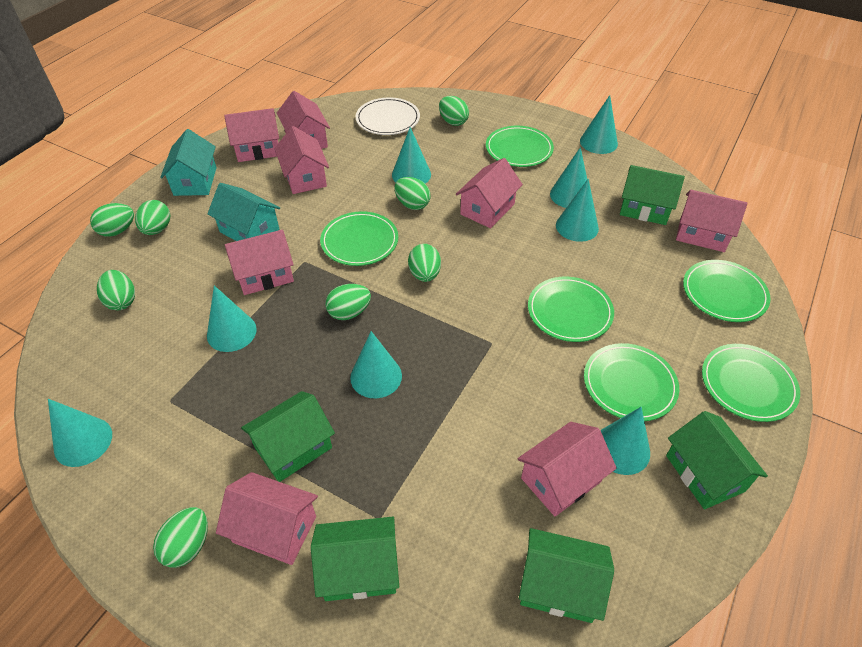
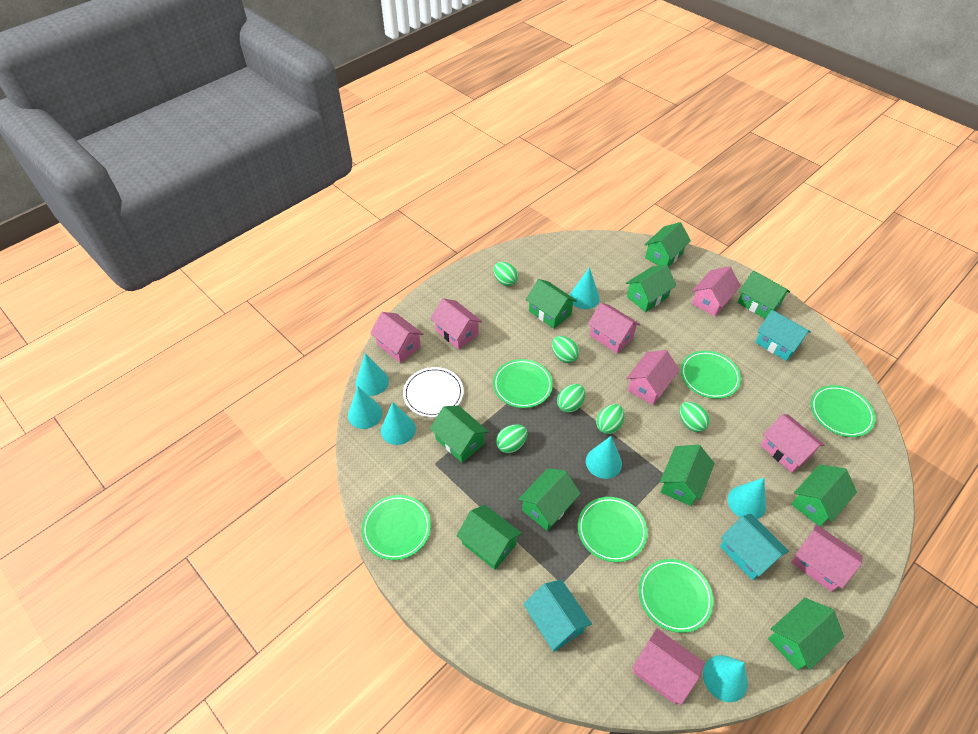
green egg: 8 -> 6
green house: 5 -> 10
turquoise cone: 8 -> 7
turquoise house: 2 -> 3

